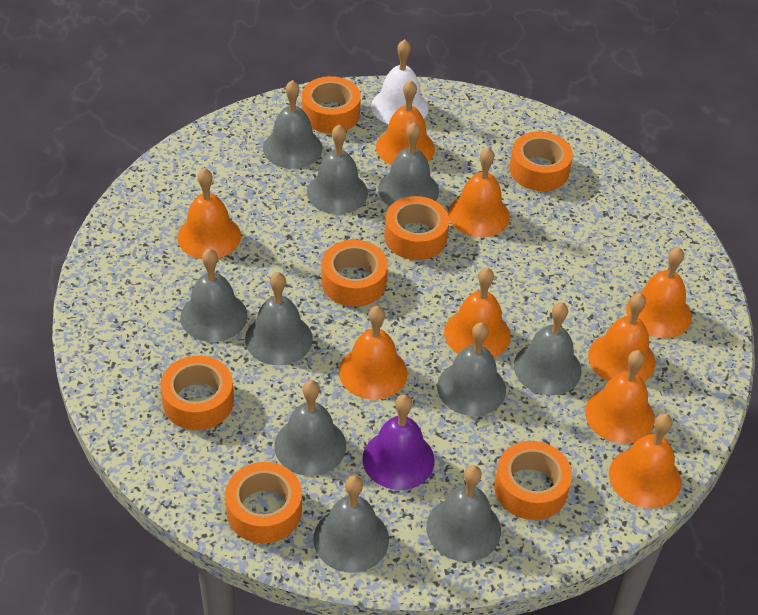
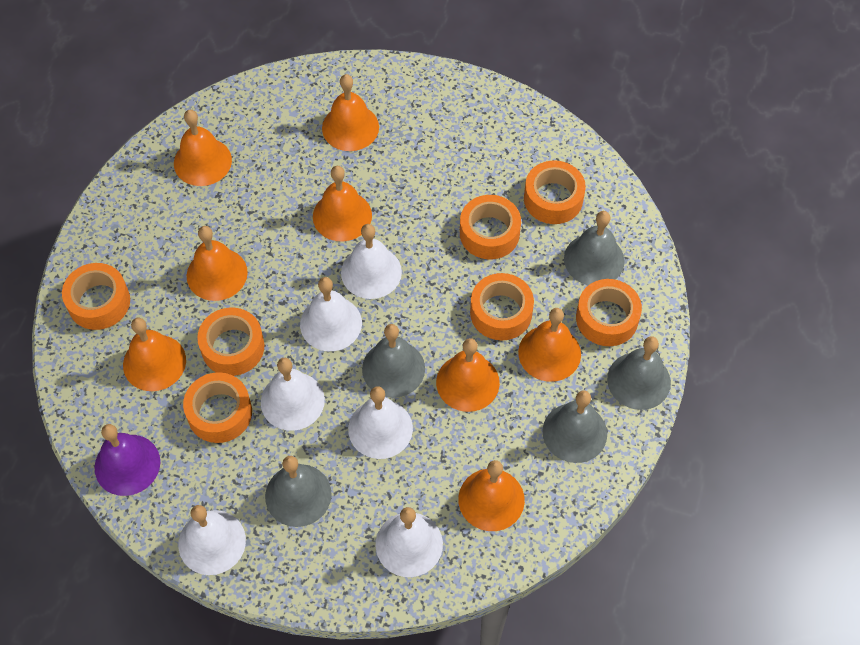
grey bell: 10 -> 5
orange bell: 9 -> 8
white bell: 1 -> 6

